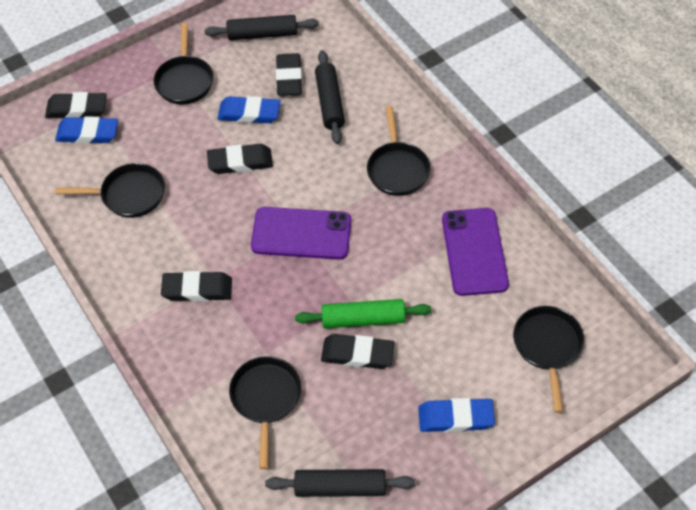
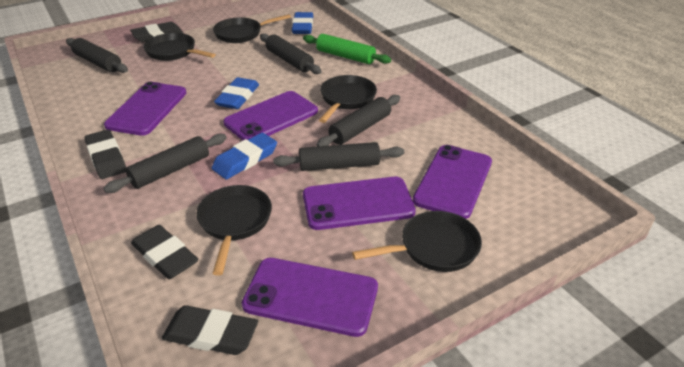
black eraser: 5 -> 4
black rolling pin: 3 -> 5
purple phone: 2 -> 5

